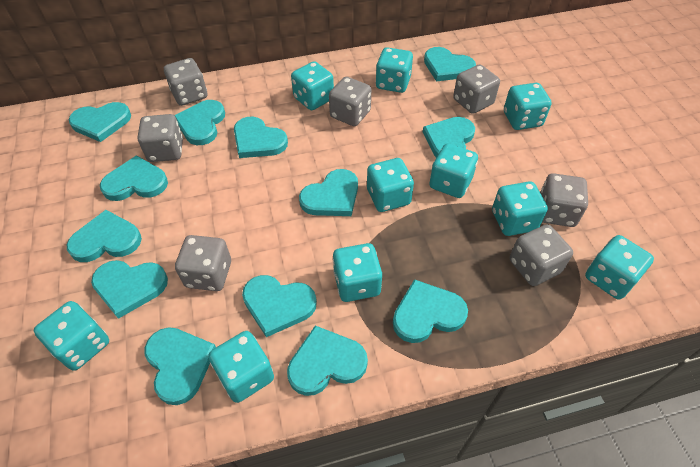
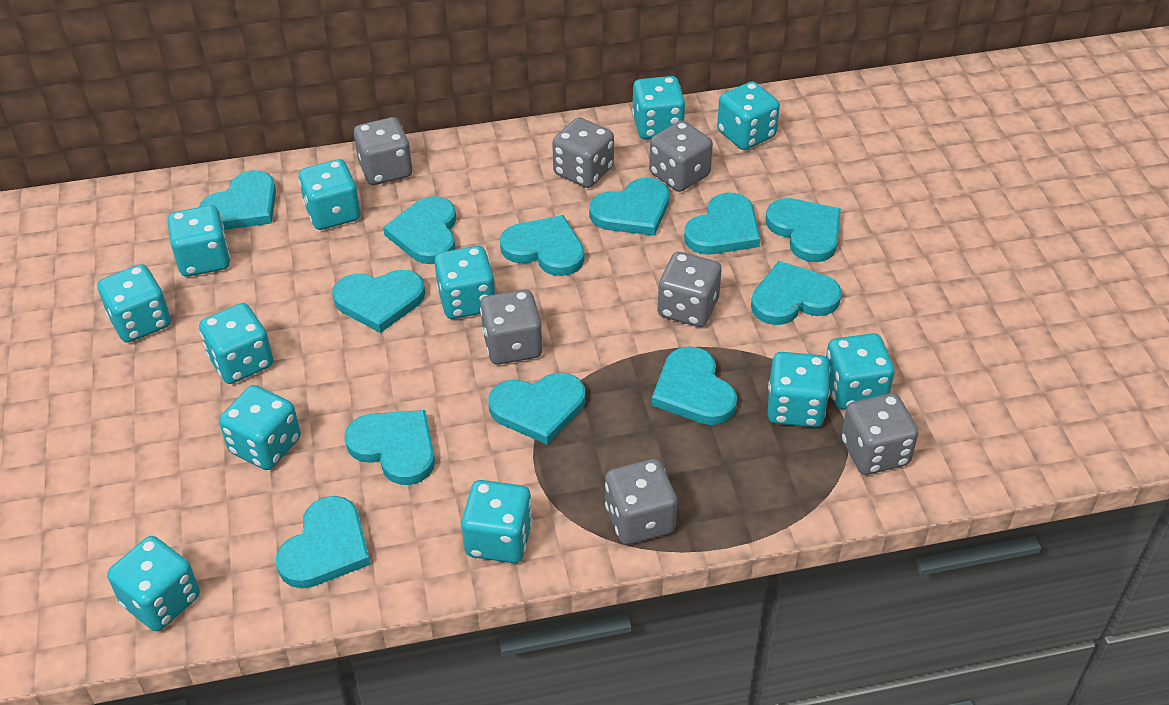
turquoise dice: 10 -> 12
turquoise heart: 13 -> 12

